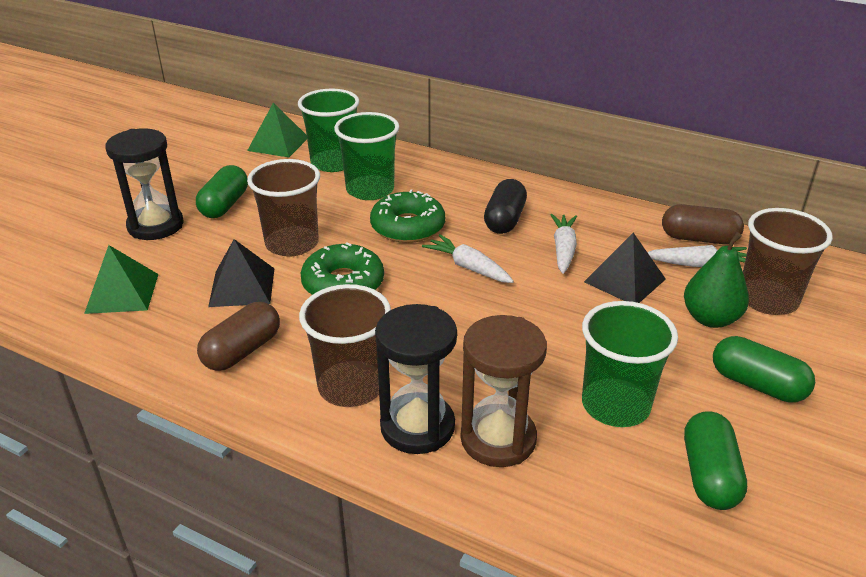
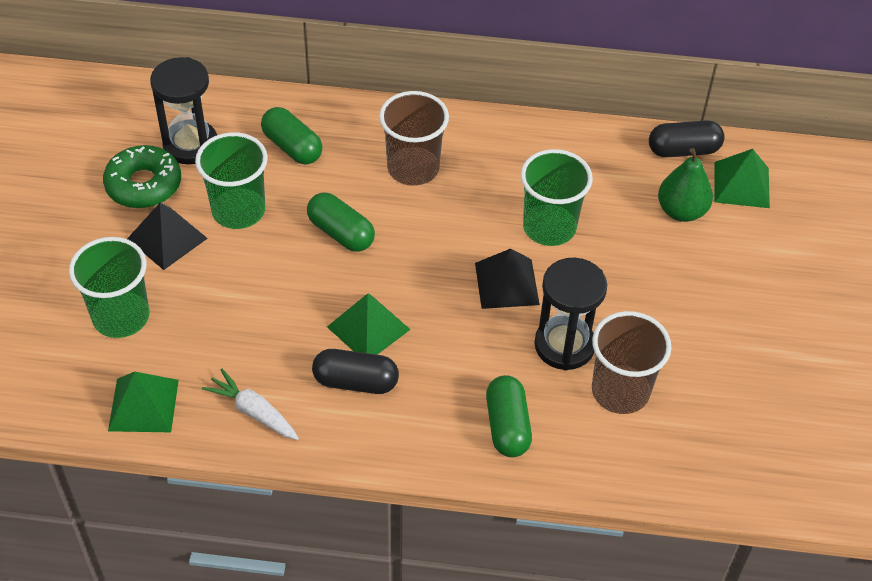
black capsule: 1 -> 2
brown capsule: 2 -> 0
brown cup: 3 -> 2
brown hourglass: 1 -> 0
green donut: 2 -> 1
green pyramid: 2 -> 3
white carrot: 3 -> 1

